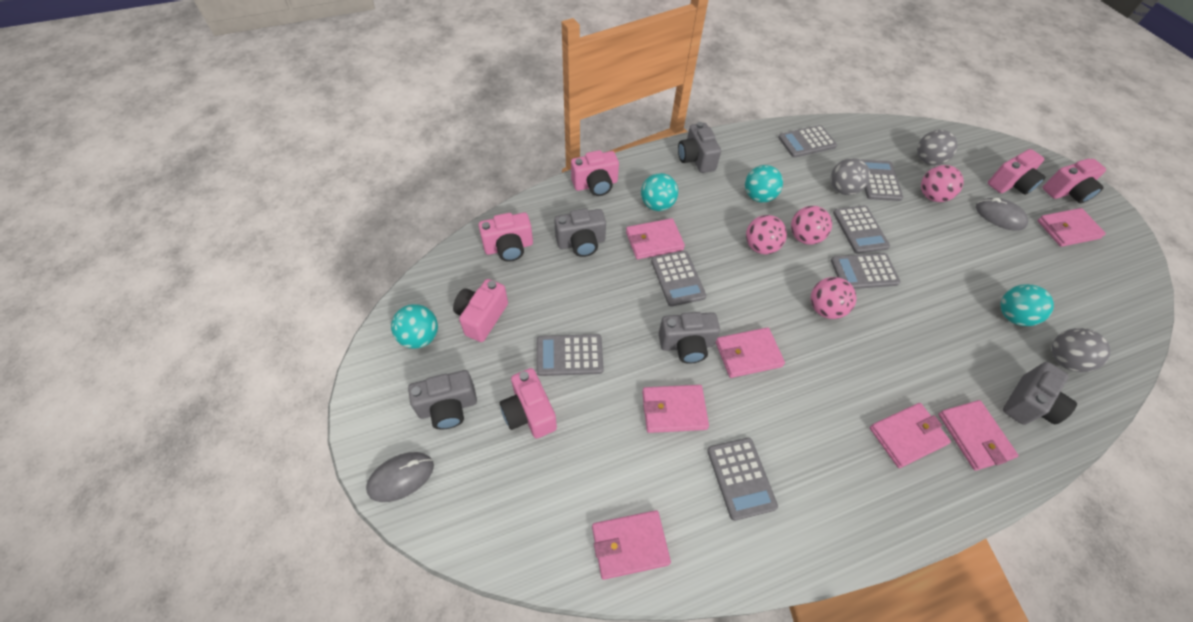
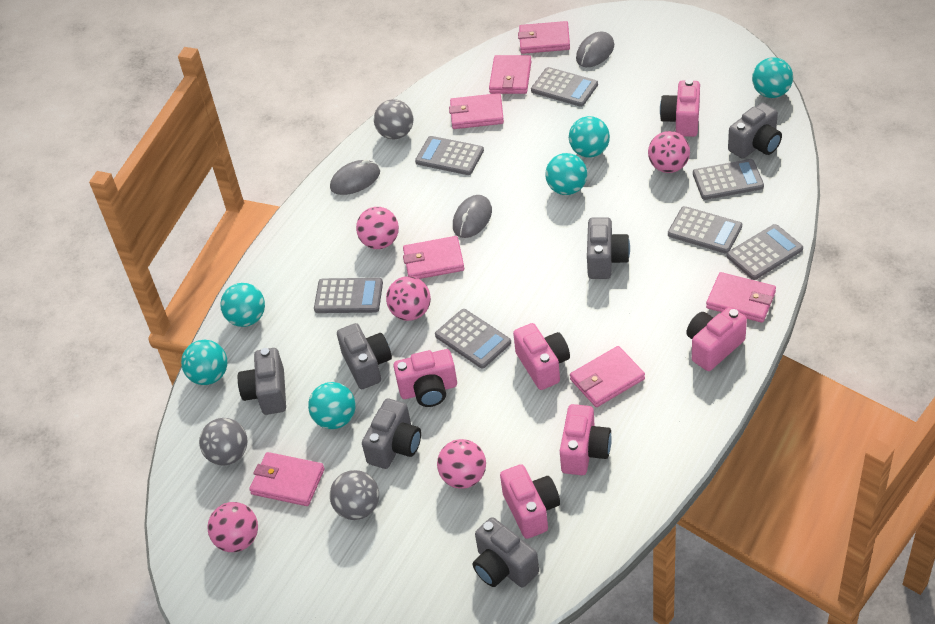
grey camera: 5 -> 6
grey mouse: 2 -> 3
pink ball: 4 -> 5
turquoise ball: 4 -> 6

